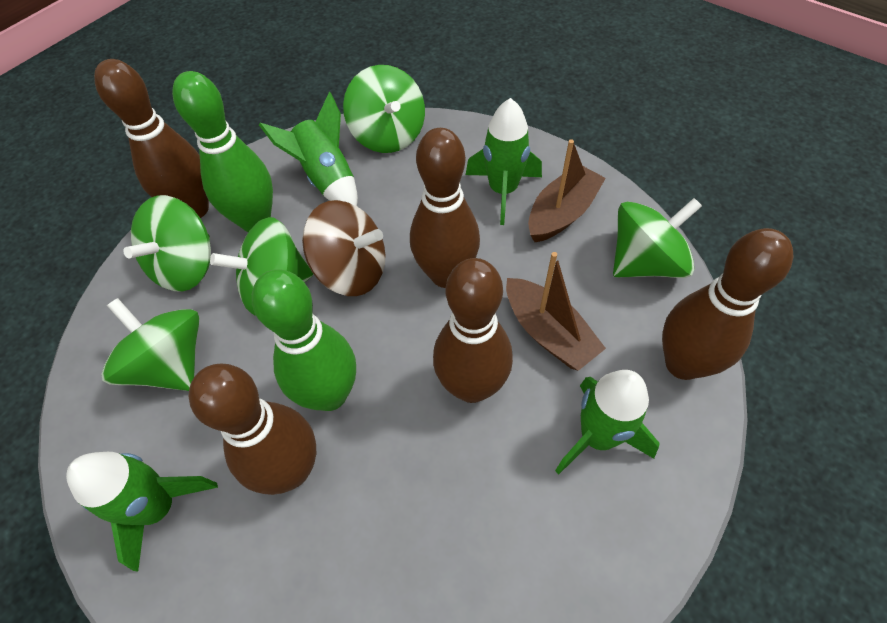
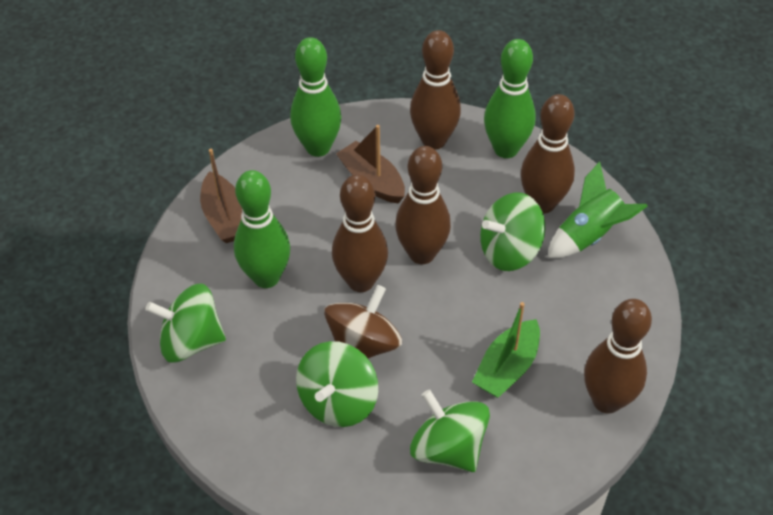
green boat: 0 -> 1
green bowling pin: 2 -> 3
green rocket: 4 -> 1
green spinning top: 5 -> 4

